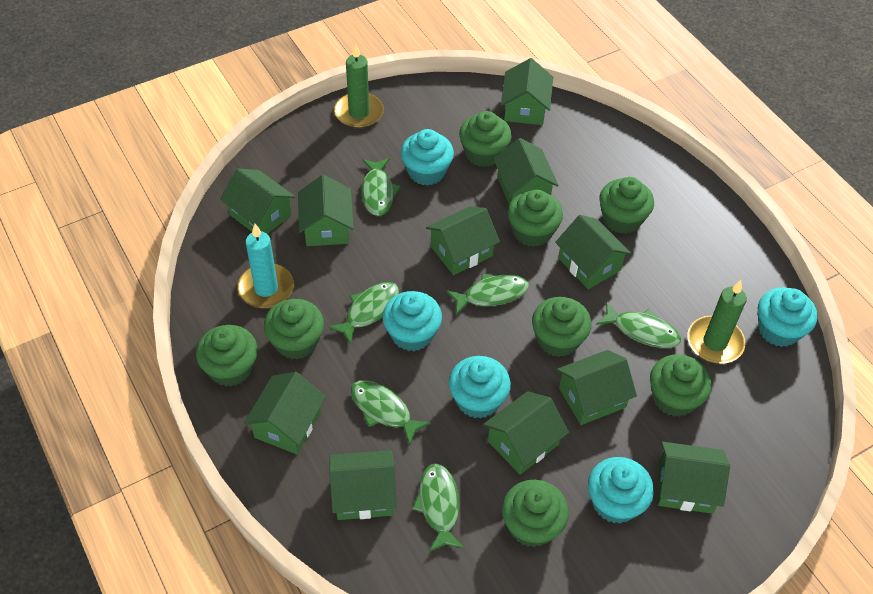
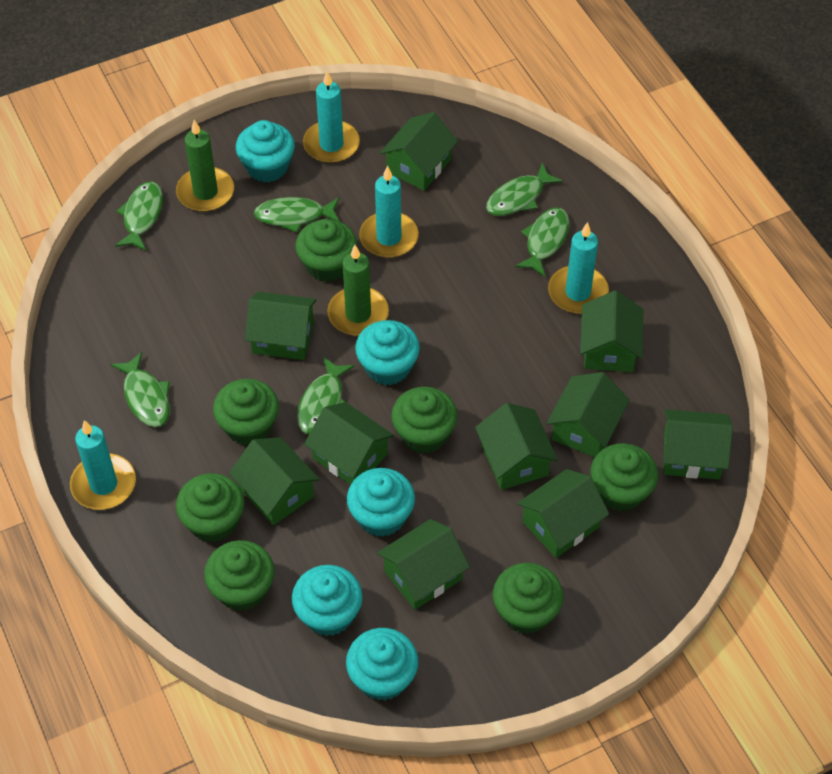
green cupcake: 8 -> 7
green house: 11 -> 10
turquoise candle: 1 -> 4

